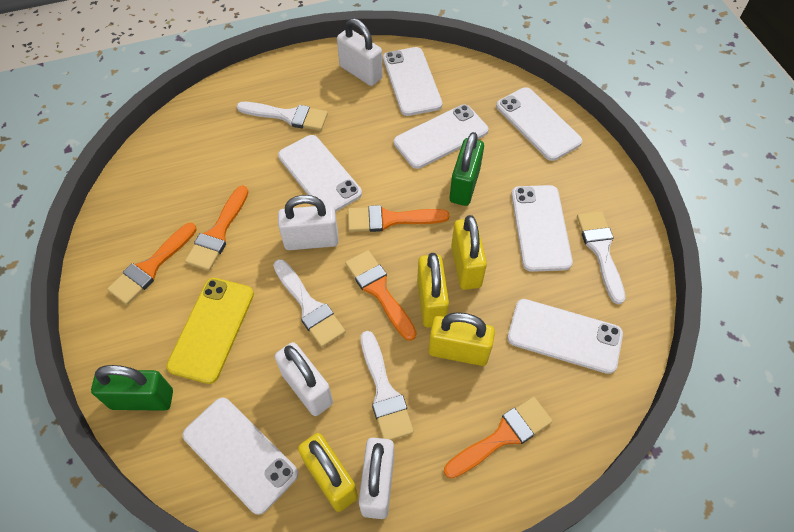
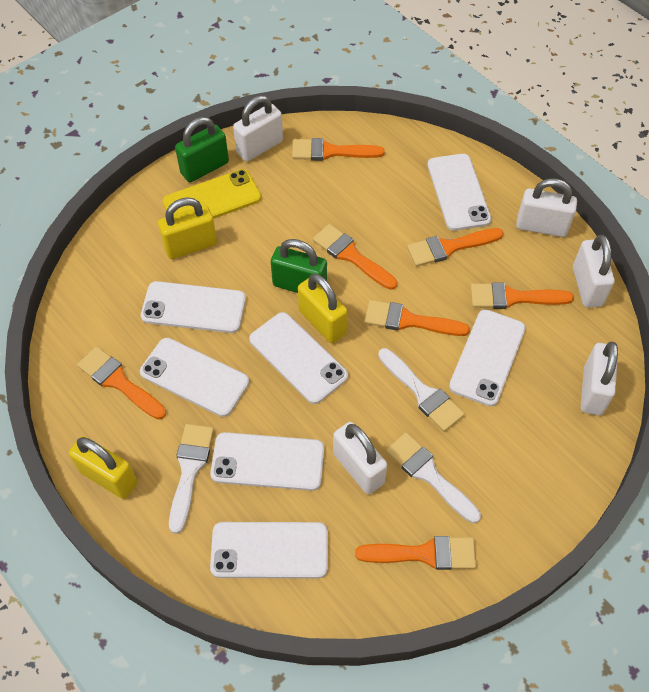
orange brush: 5 -> 7
white brush: 4 -> 3
white padlock: 4 -> 5
yellow padlock: 4 -> 3

